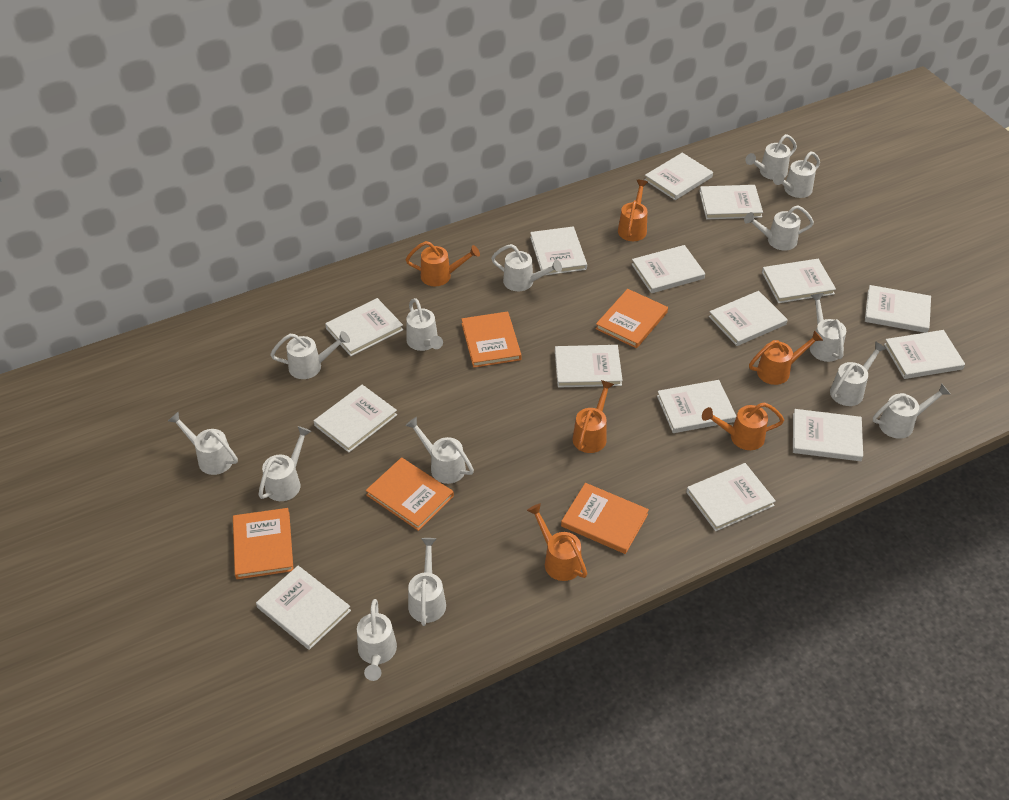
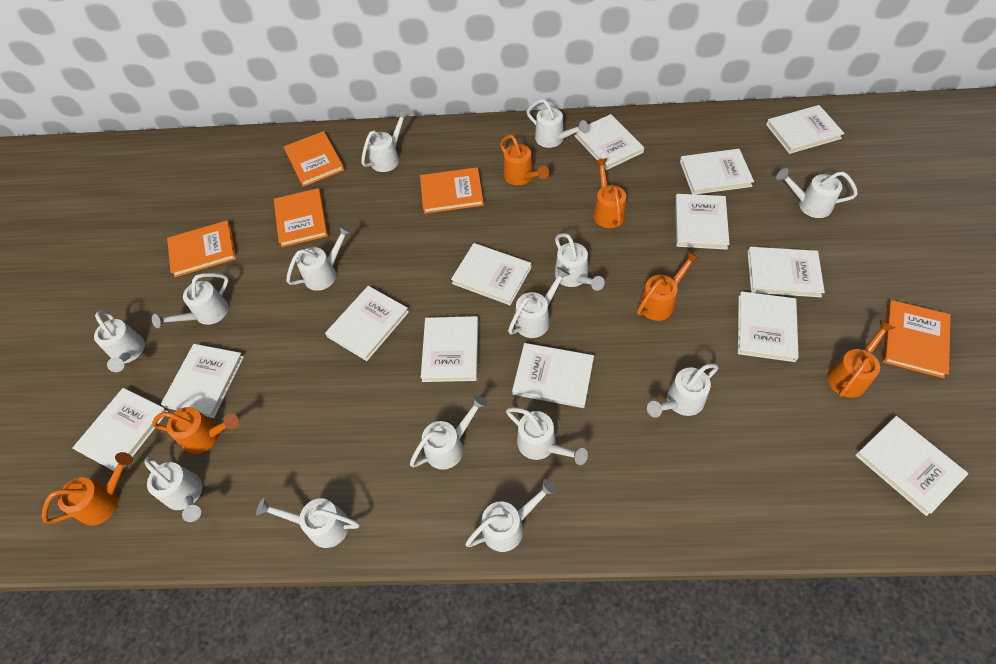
white book: 15 -> 13

